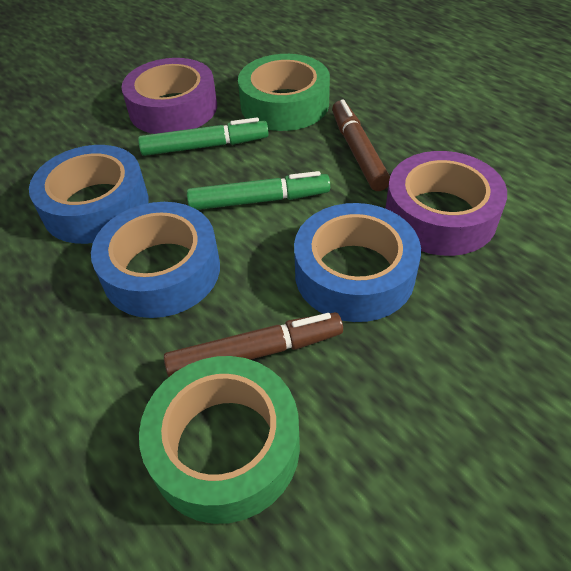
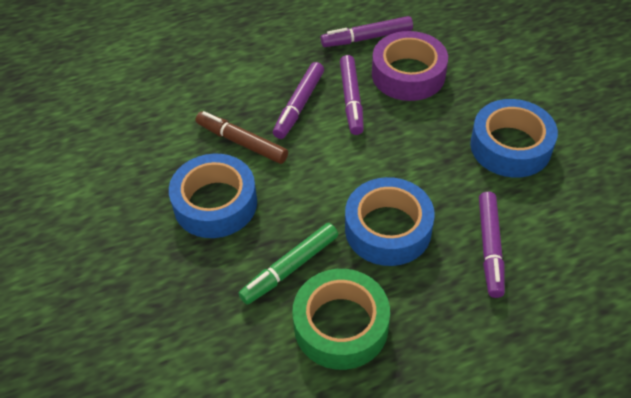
brown marker: 2 -> 1
green marker: 2 -> 1
green tape: 2 -> 1
purple marker: 0 -> 4
purple tape: 2 -> 1

